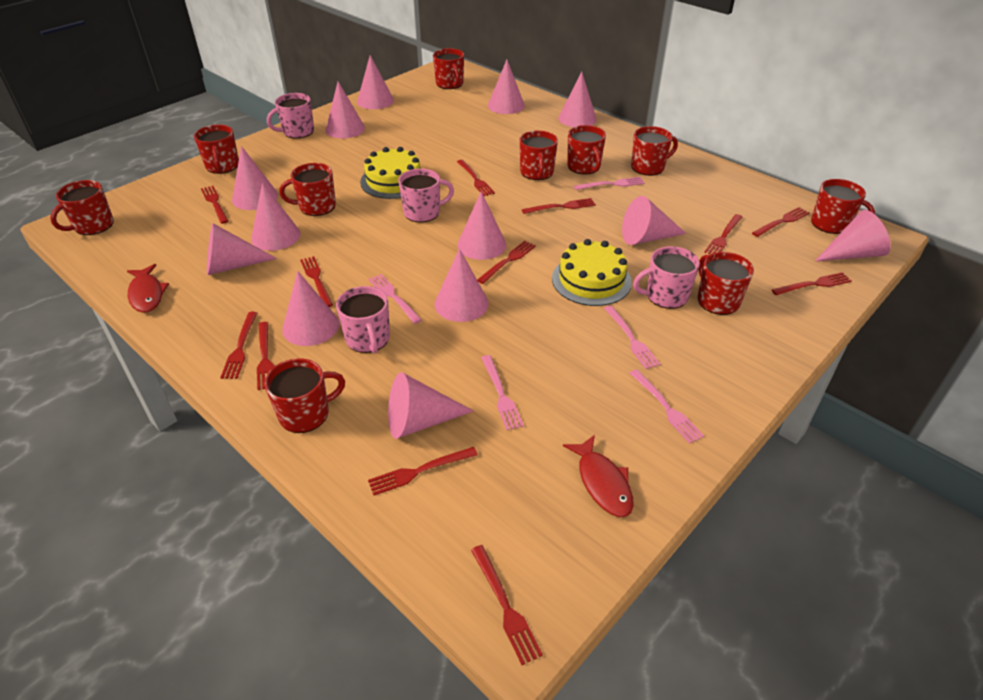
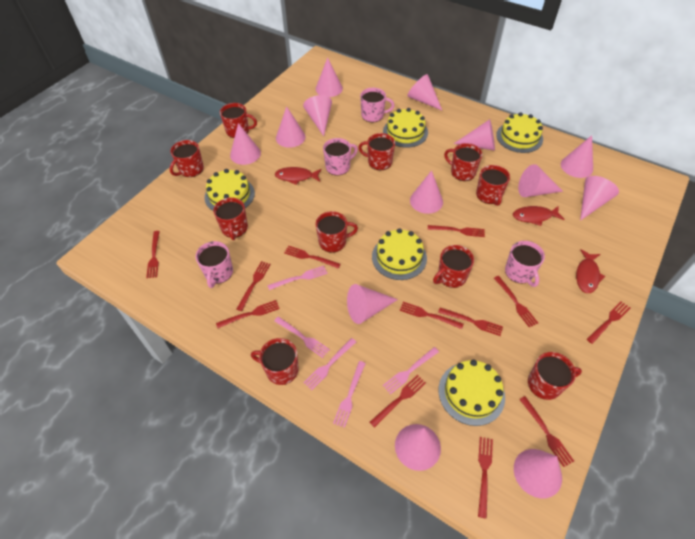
red fish: 2 -> 3
yellow cake: 2 -> 5

